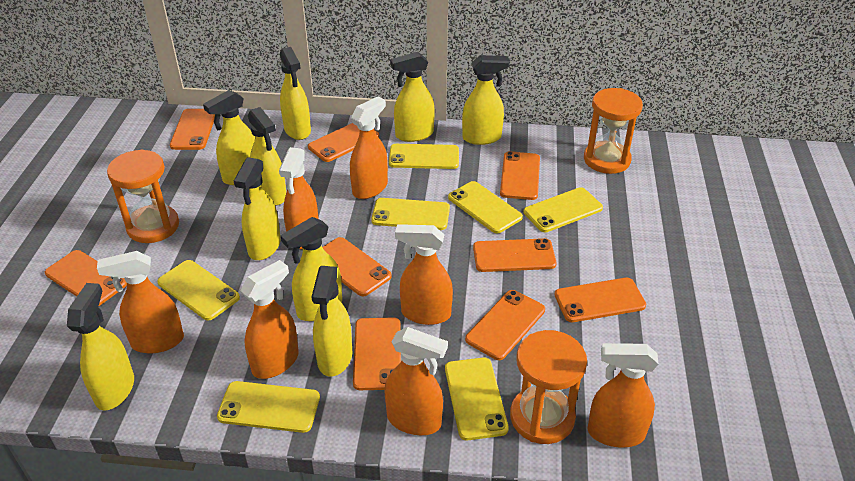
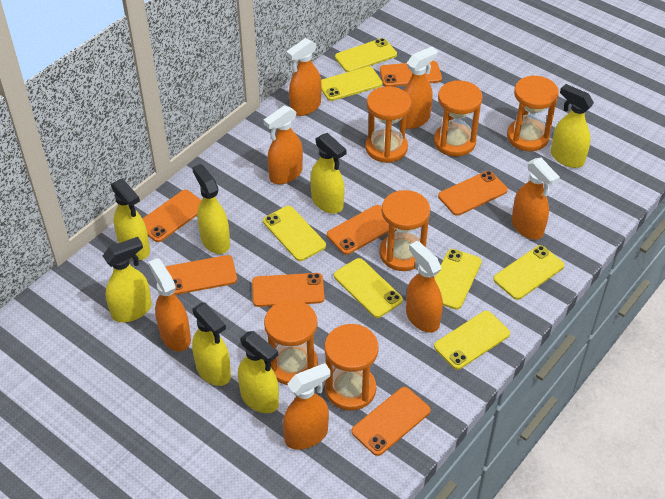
orange hourglass: 3 -> 6
orange phone: 9 -> 7
yellow spray bottle: 9 -> 7

